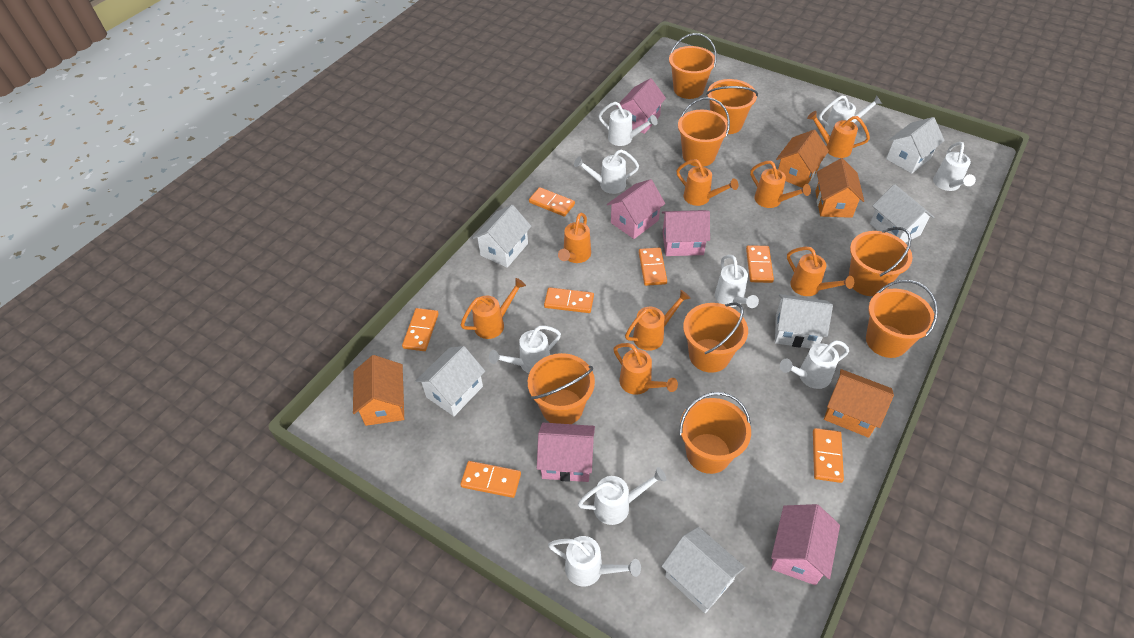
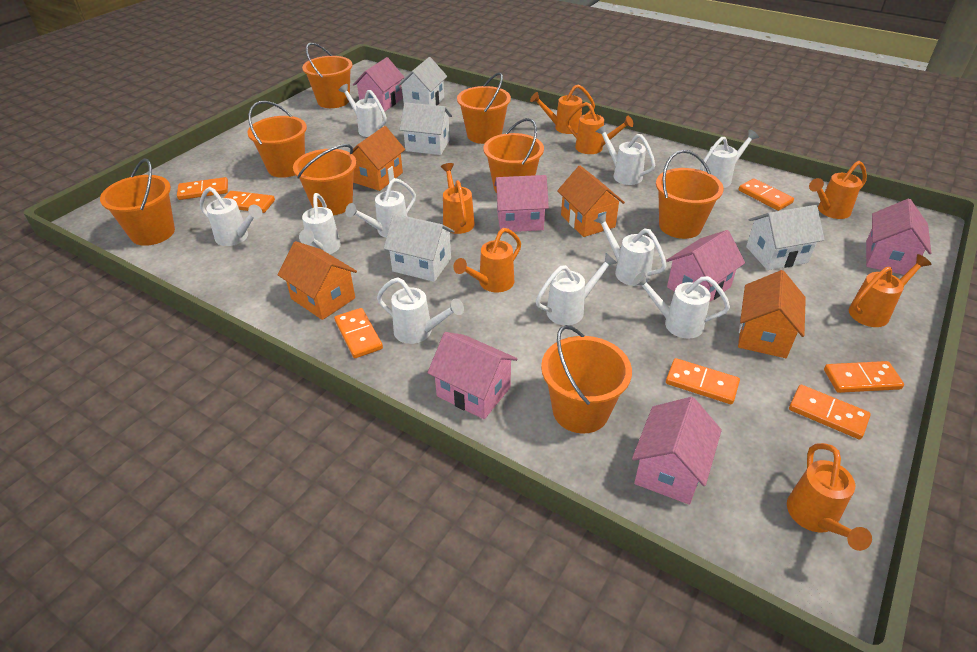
orange watering can: 8 -> 7
pink house: 5 -> 6
white house: 6 -> 4
white watering can: 9 -> 10

